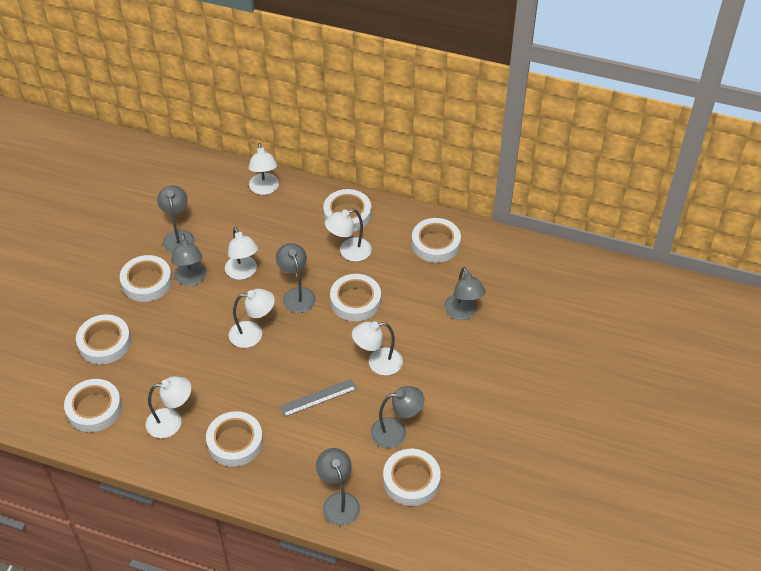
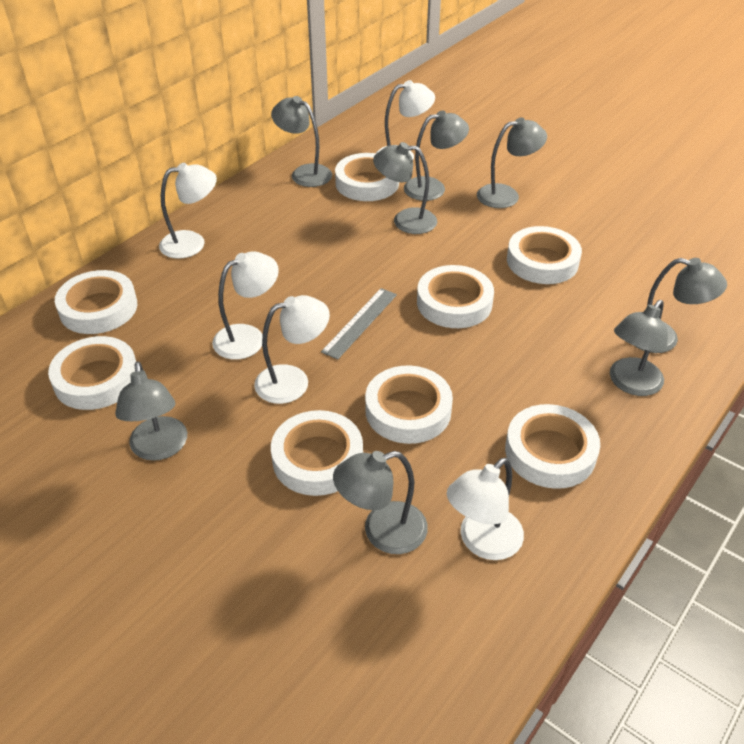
grey lamp: 6 -> 8
white lamp: 6 -> 5

